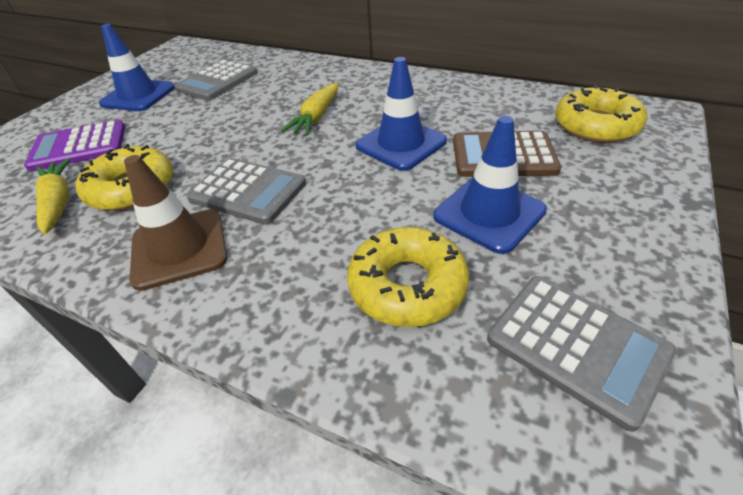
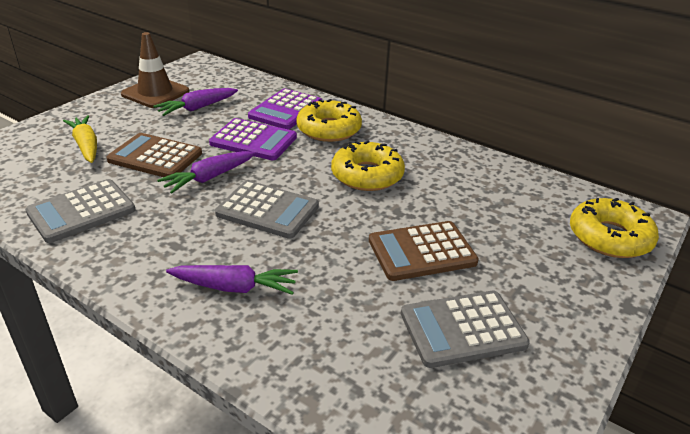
blue traffic cone: 3 -> 0
brown calculator: 1 -> 2
purple calculator: 1 -> 2
purple carrot: 0 -> 3
yellow carrot: 2 -> 1

